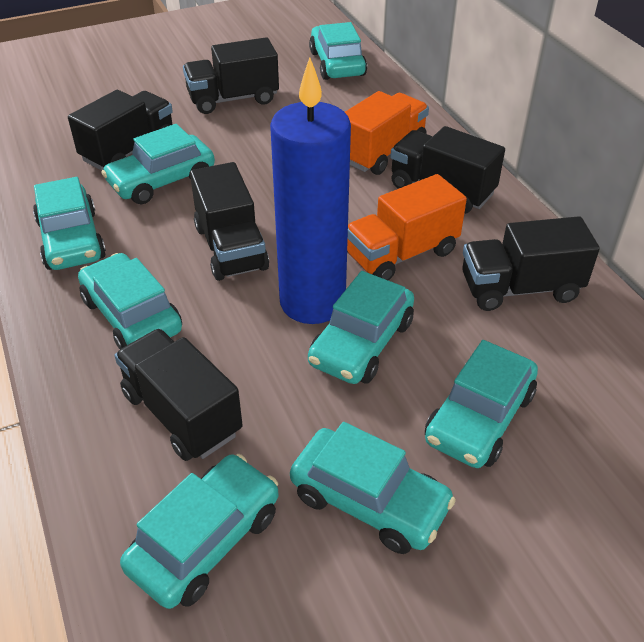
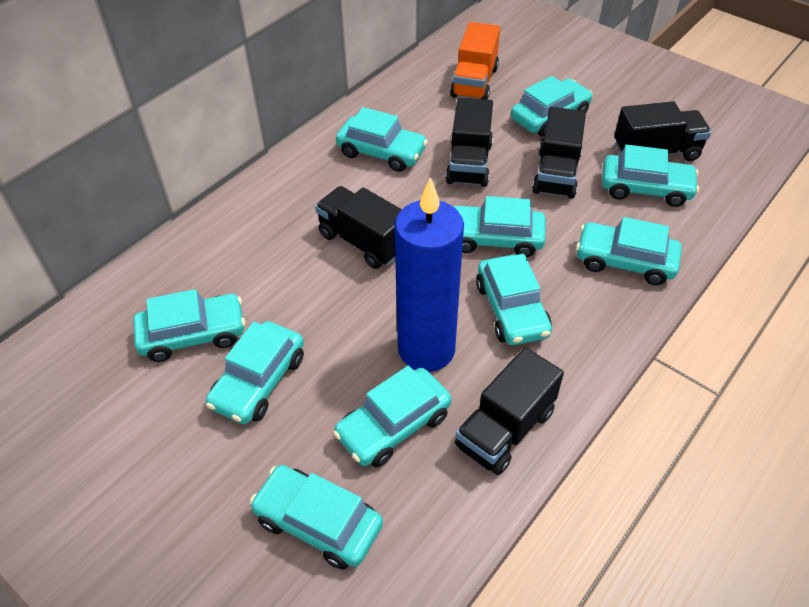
black truck: 6 -> 5
orange truck: 2 -> 1
turquoise car: 8 -> 10

